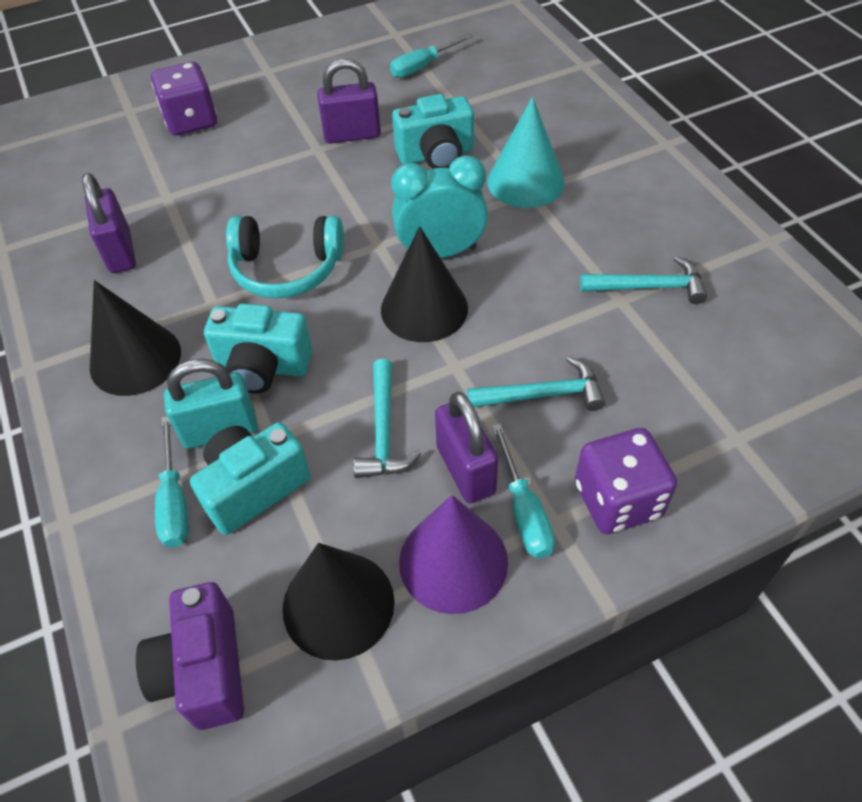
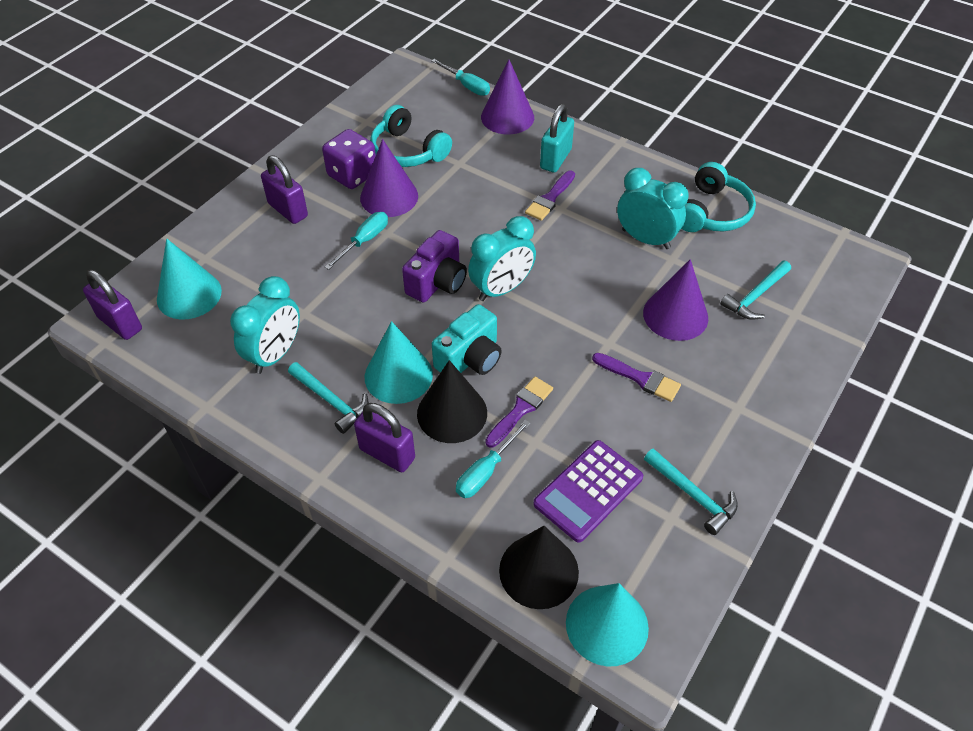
black cone: 3 -> 2
purple brush: 0 -> 3
purple calculator: 0 -> 1
purple cone: 1 -> 3
purple dice: 2 -> 1
turquoise camera: 3 -> 1
turquoise clock: 1 -> 3
turquoise cone: 1 -> 3
turquoise headphones: 1 -> 2

